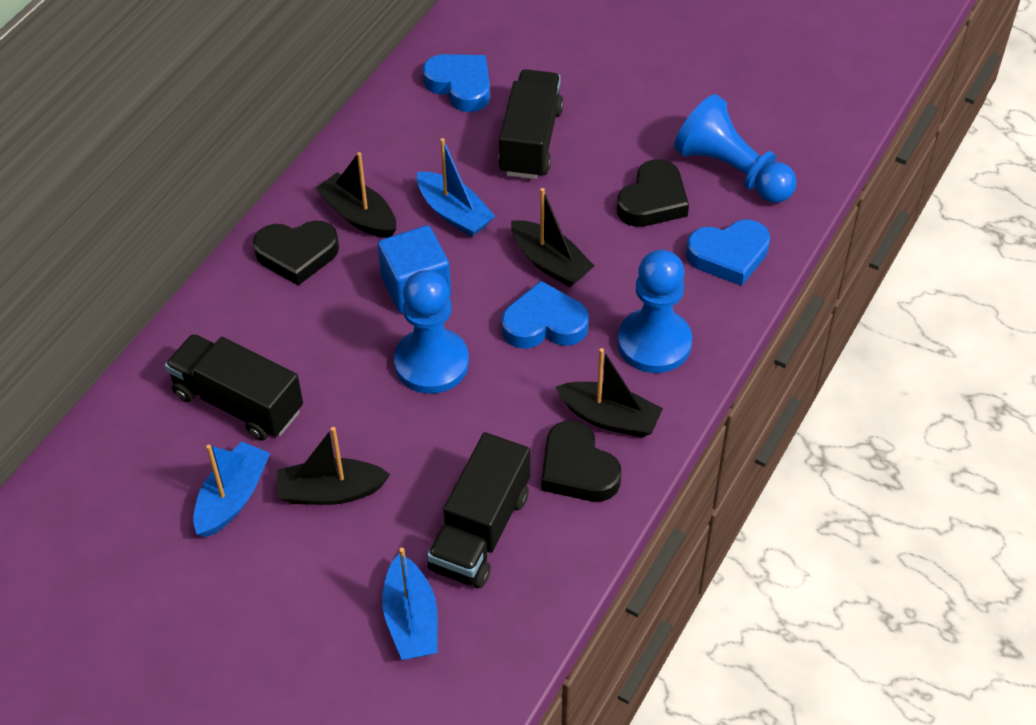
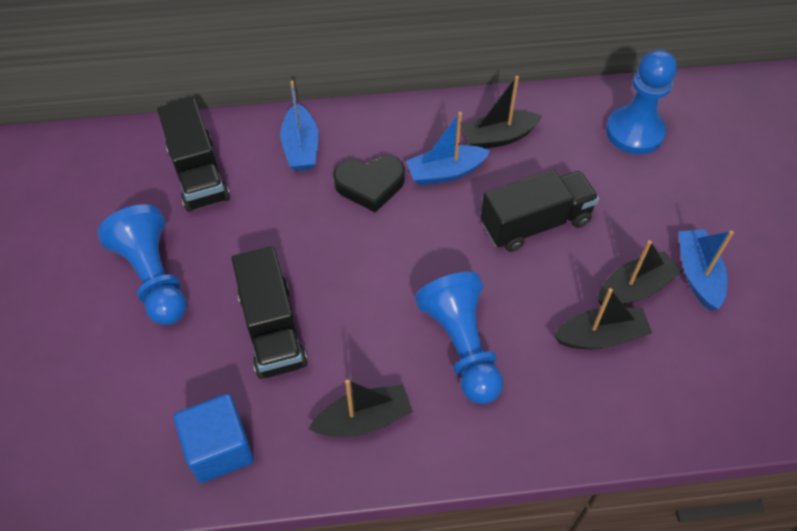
black heart: 3 -> 1
blue heart: 3 -> 0

